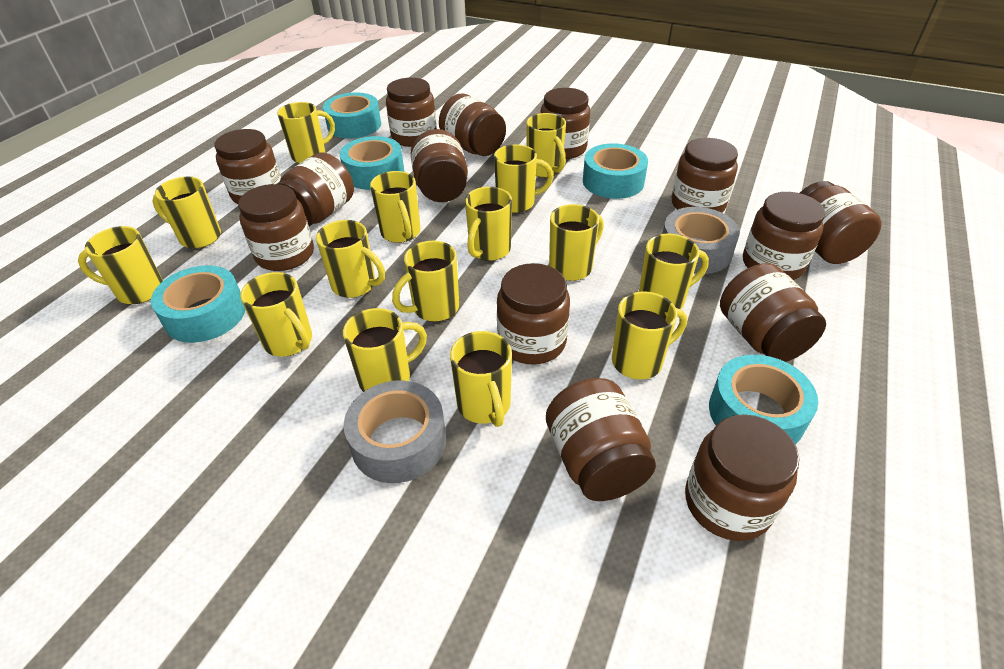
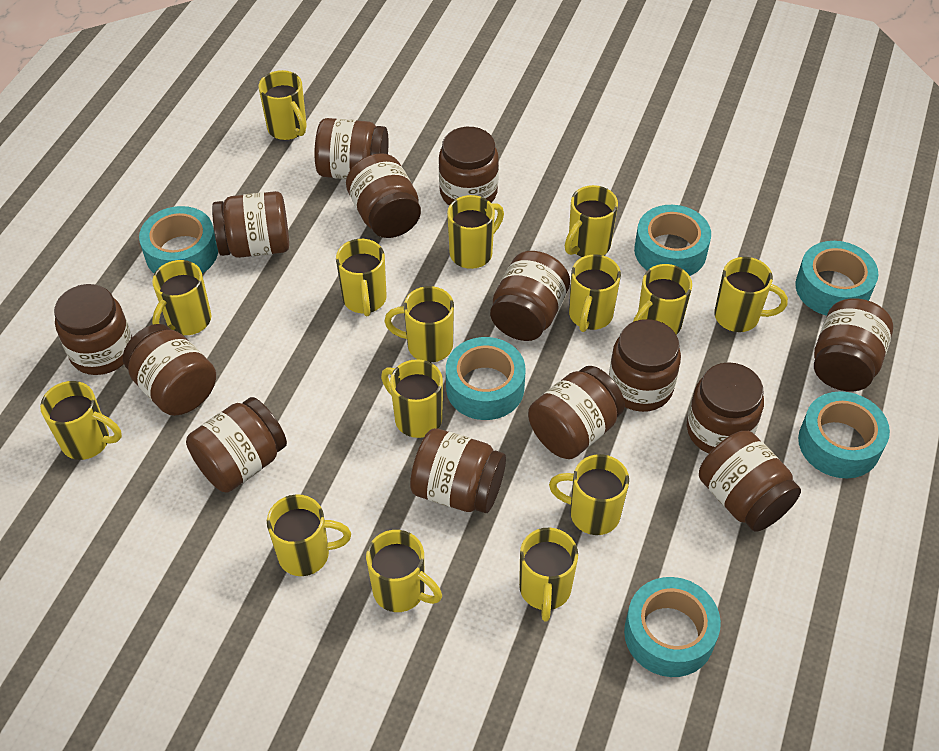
grey tape: 2 -> 0
turquoise tape: 5 -> 6

